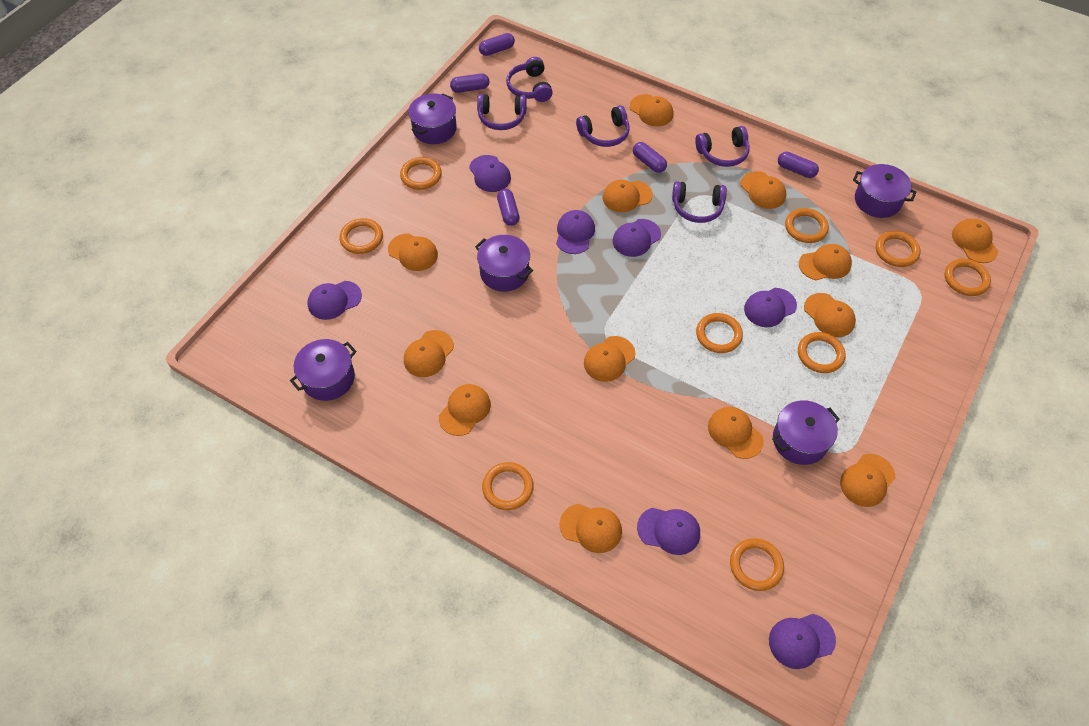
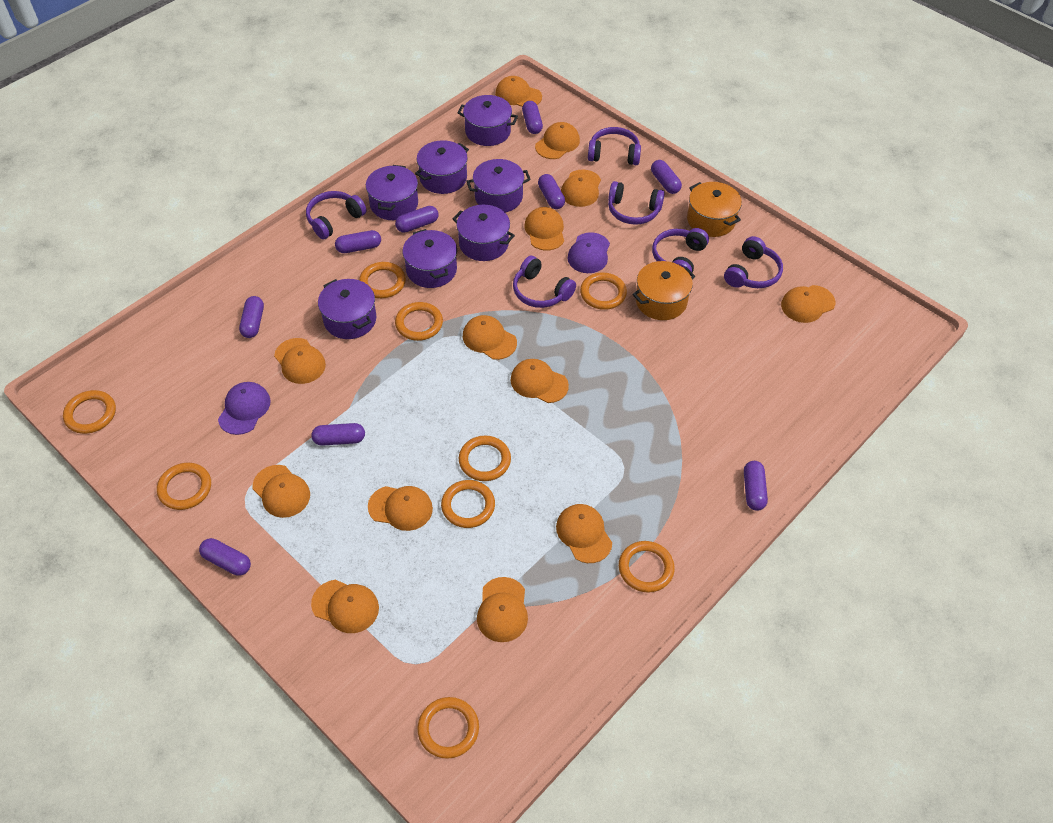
orange pot: 0 -> 2
purple cap: 7 -> 2
purple capsule: 5 -> 9
purple headphones: 5 -> 6
purple pot: 5 -> 7

